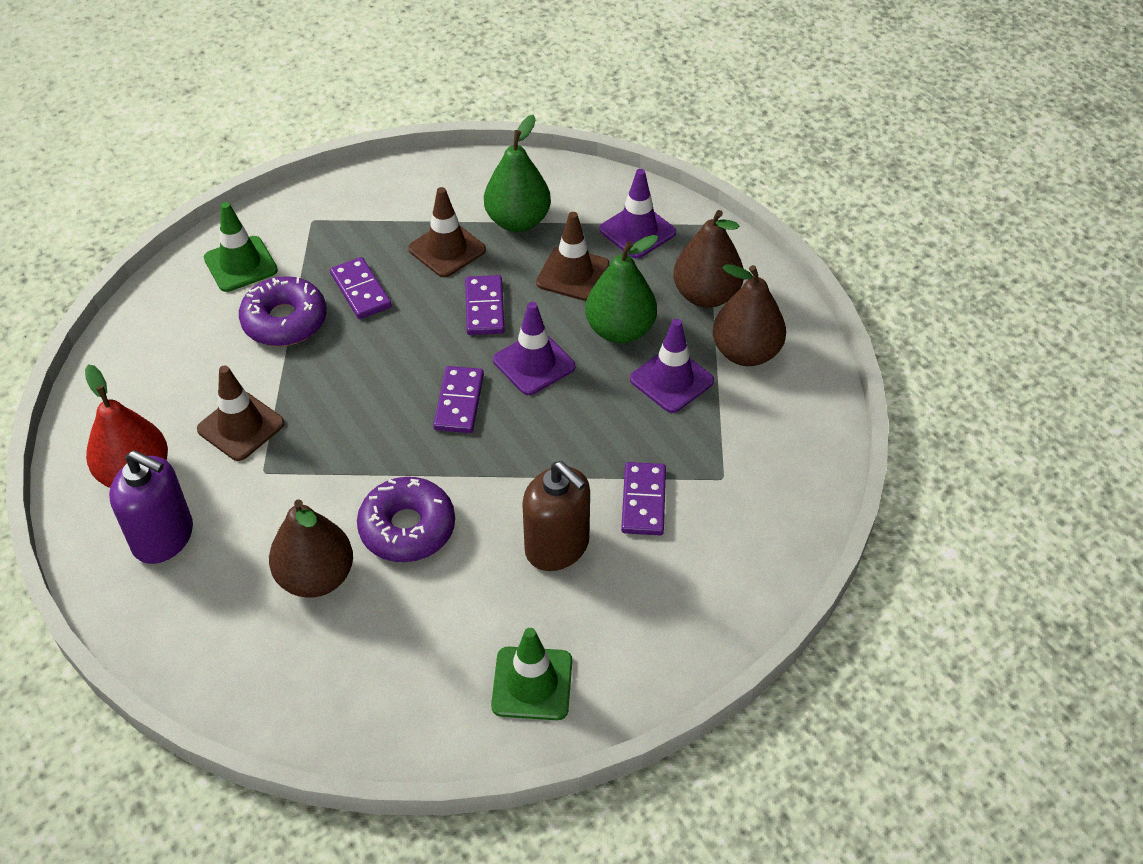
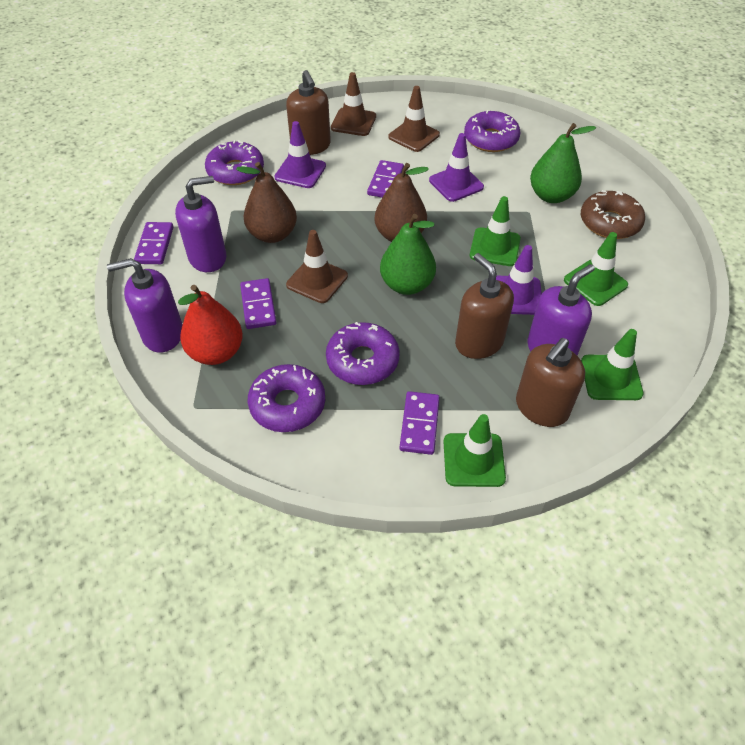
brown donut: 0 -> 1
brown pear: 3 -> 2
brown soap dispenser: 1 -> 3
green traffic cone: 2 -> 4
purple donut: 2 -> 4
purple soap dispenser: 1 -> 3

